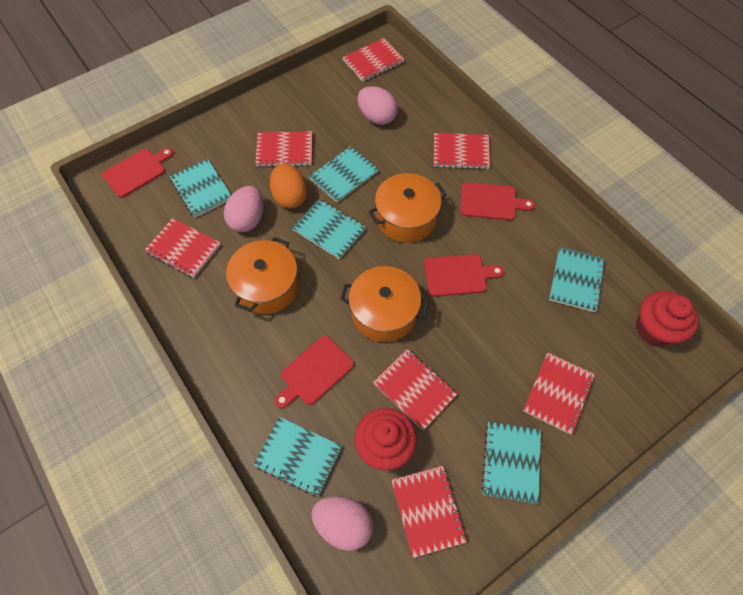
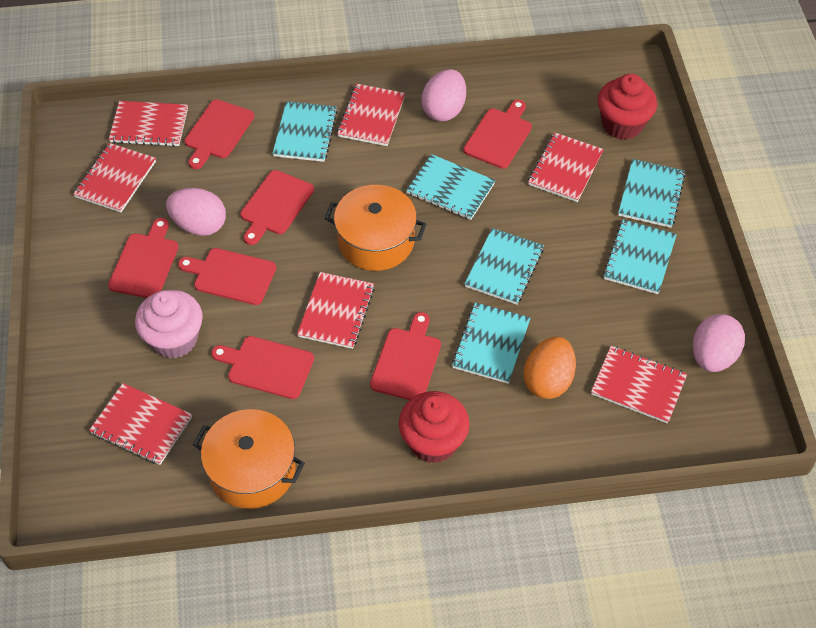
orange pot: 3 -> 2
pink cupcake: 0 -> 1
red cutting board: 4 -> 7

